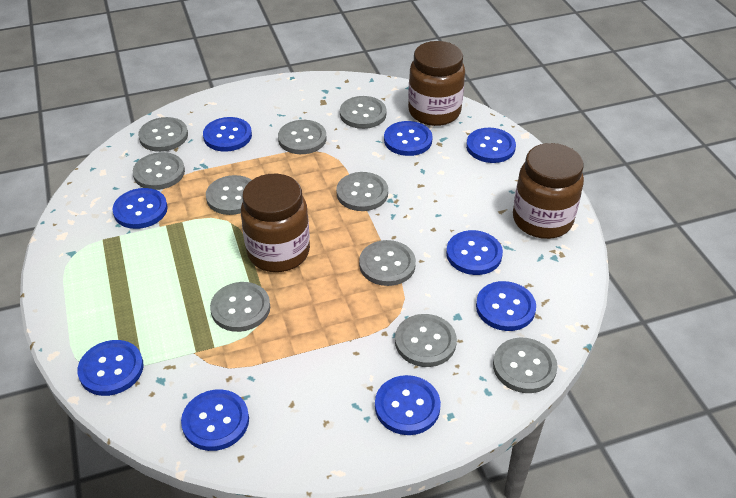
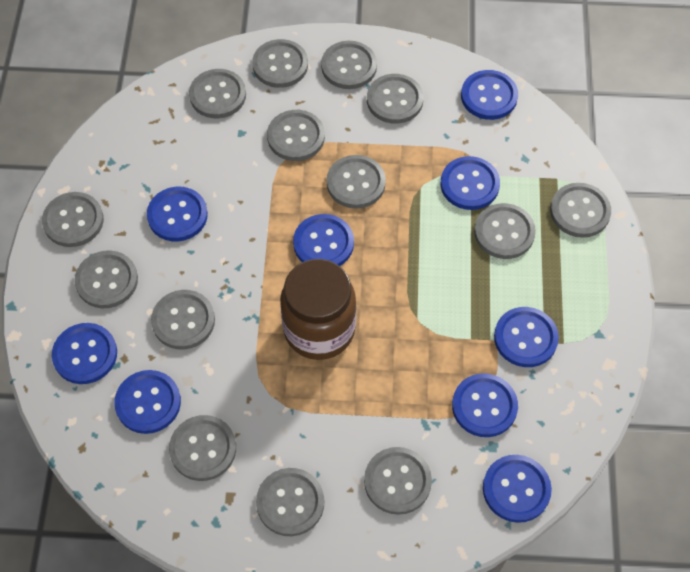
brown jar: 3 -> 1
grey button: 10 -> 14

